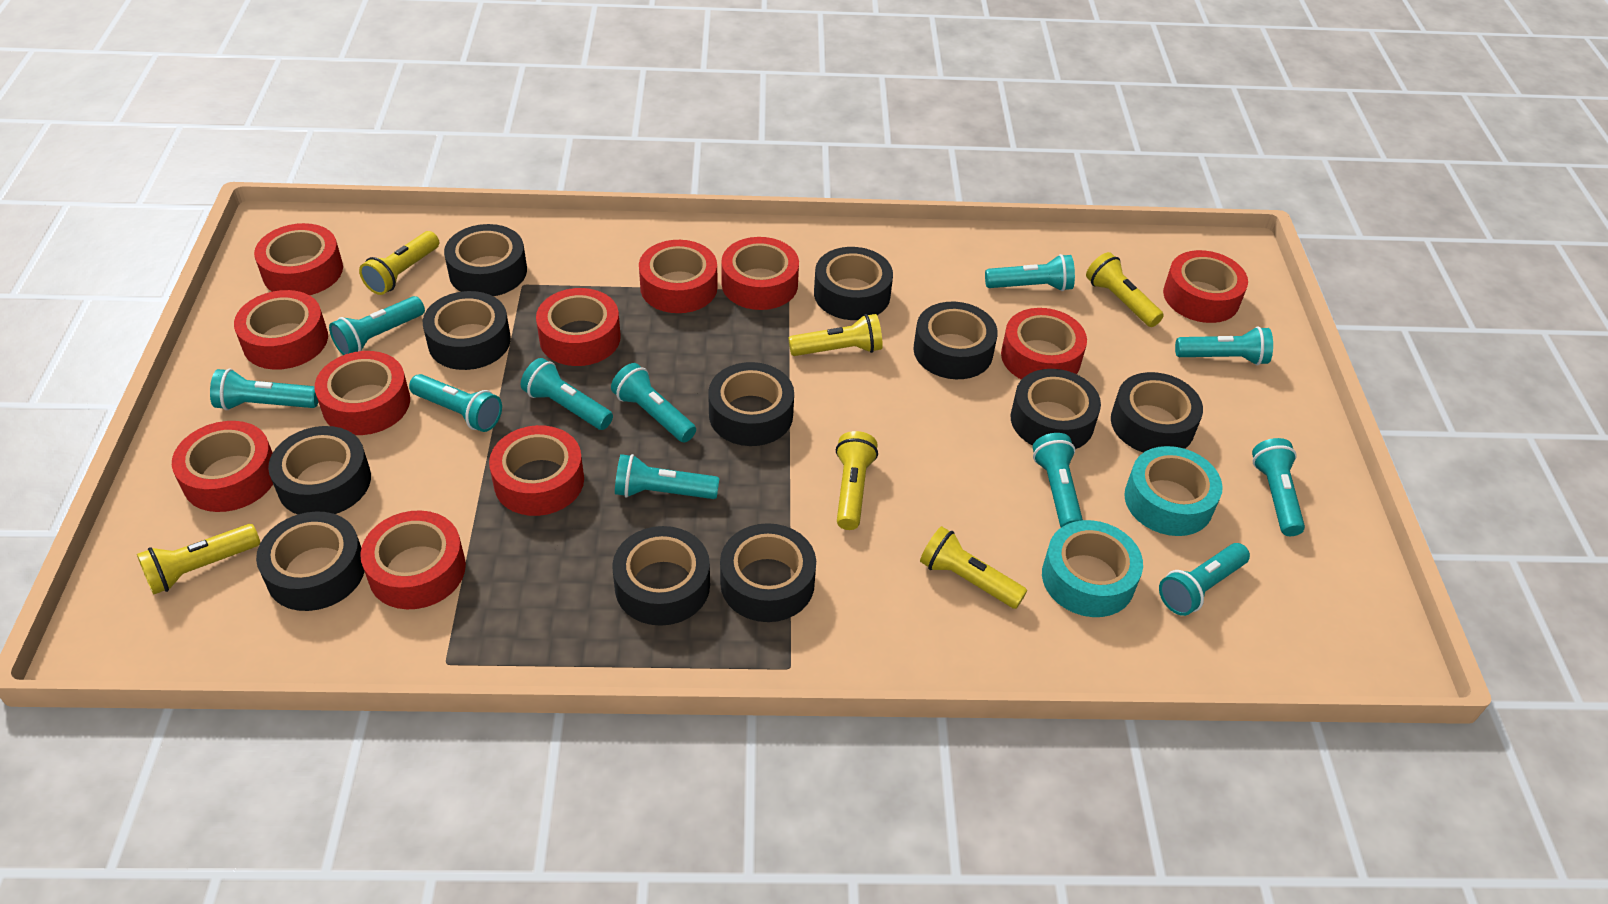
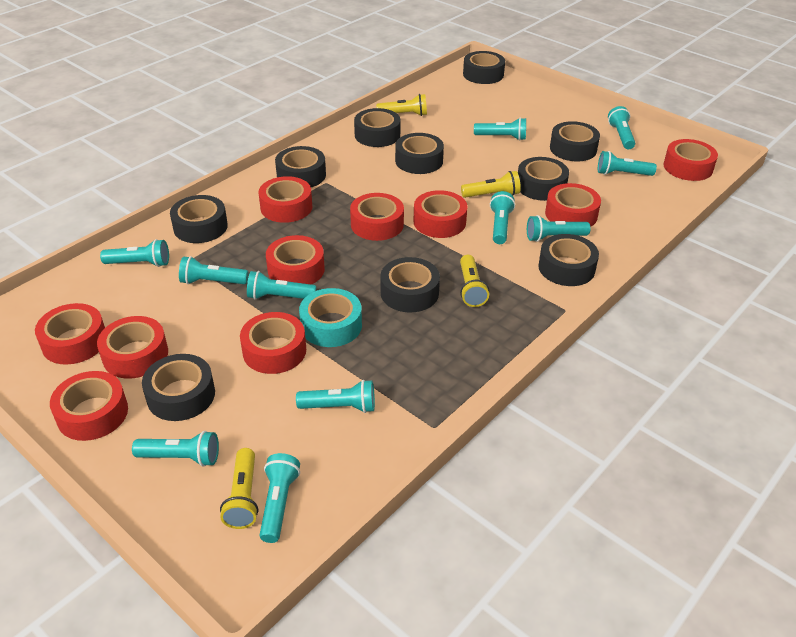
black tape: 11 -> 10
red tape: 11 -> 10
turquoise tape: 2 -> 1
yellow flashlight: 6 -> 4

